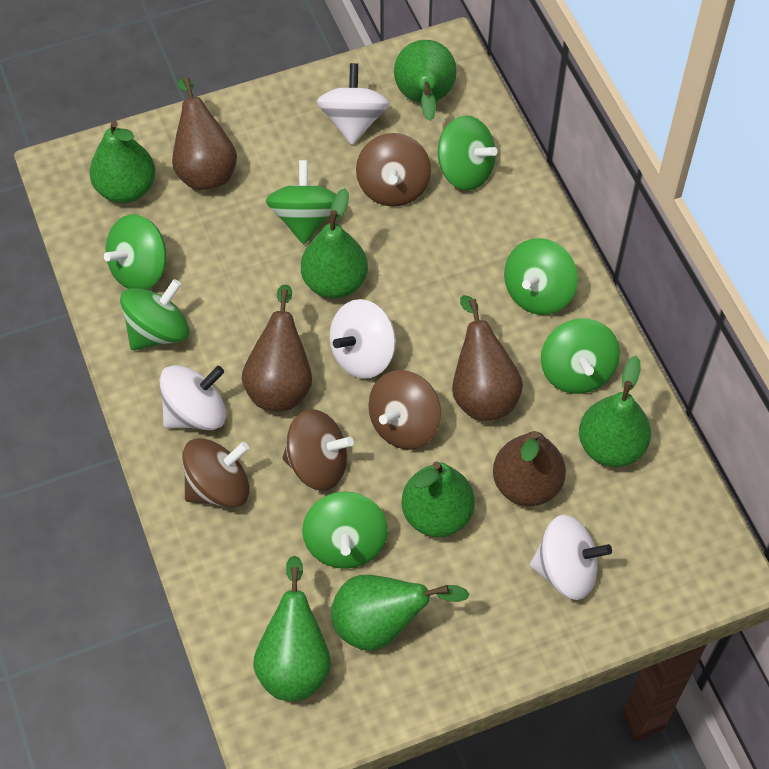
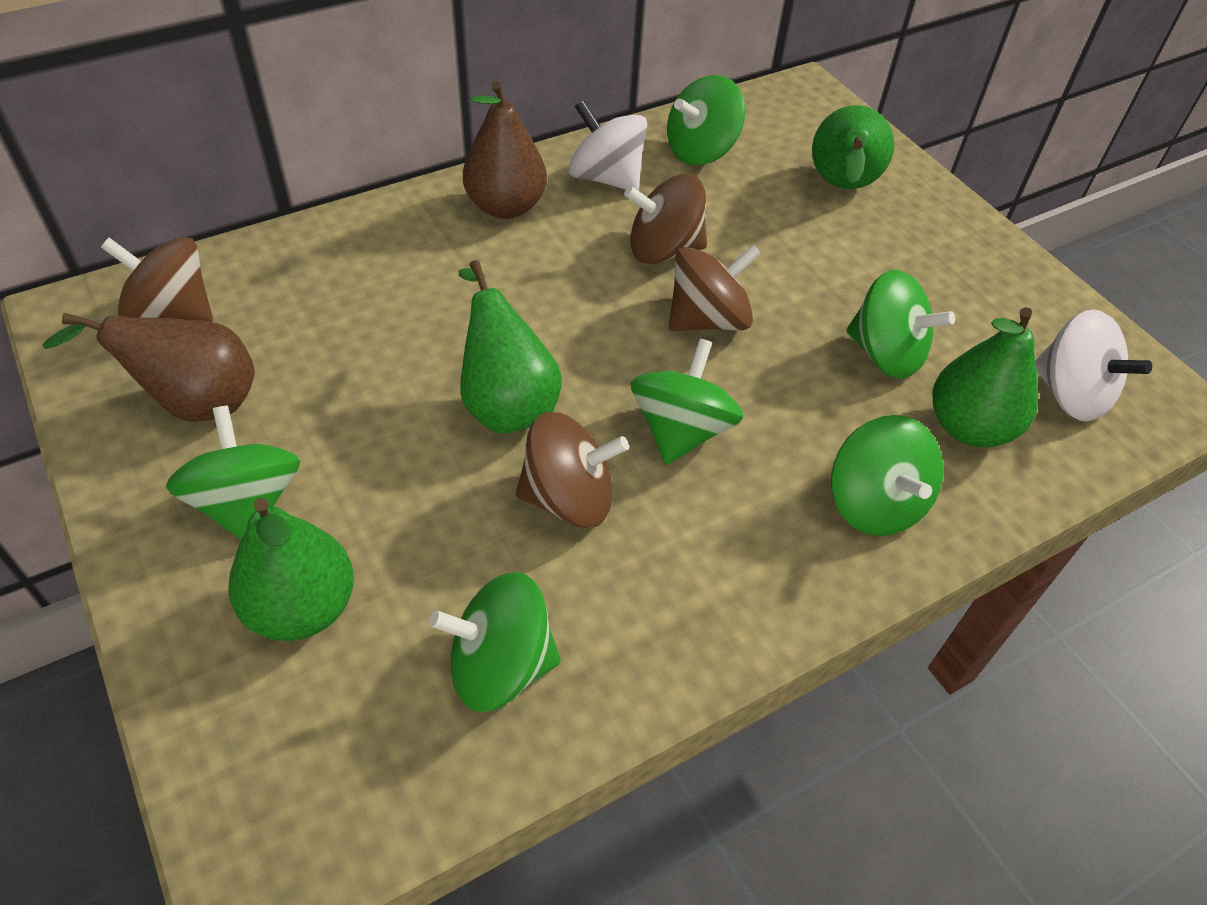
brown pear: 4 -> 2
green pear: 7 -> 4
green spinning top: 7 -> 6
white spinning top: 4 -> 2

